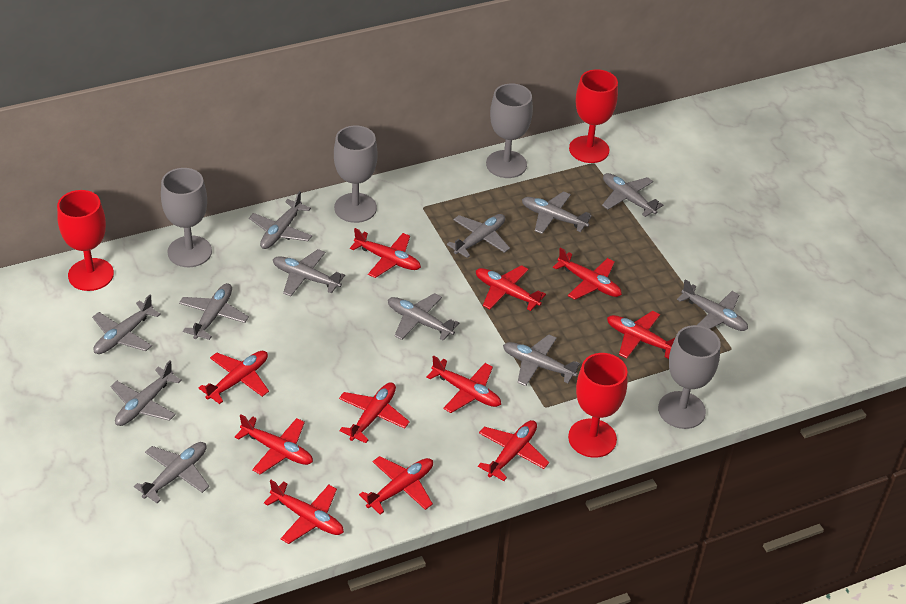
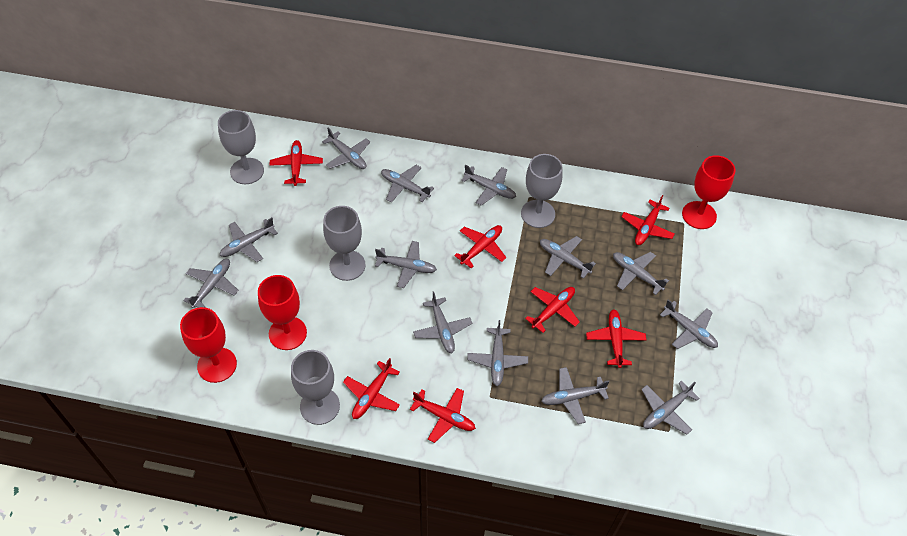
grey plane: 12 -> 13
red plane: 11 -> 7

